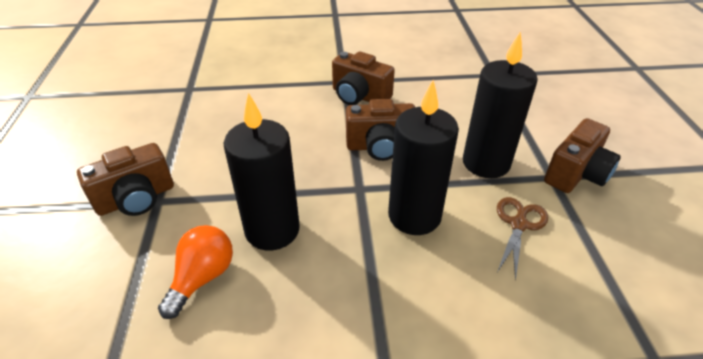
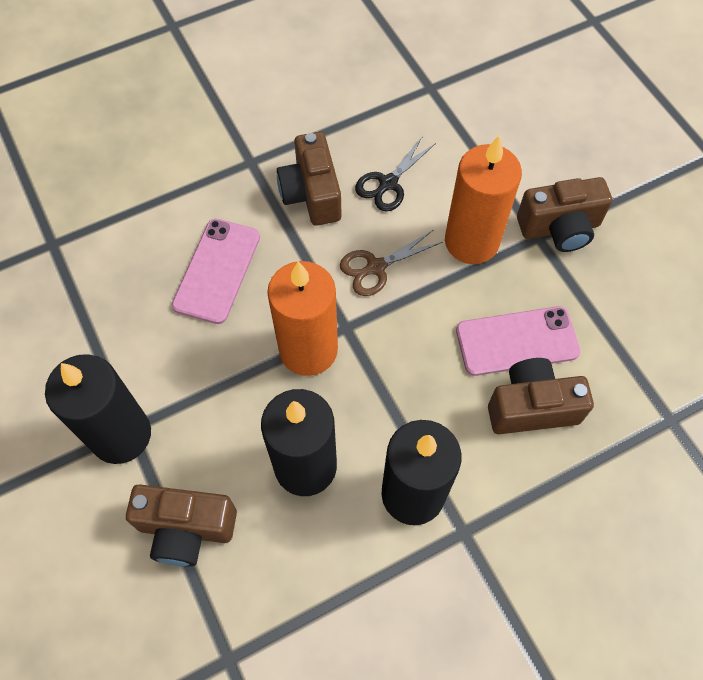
black scissors: 0 -> 1
orange candle: 0 -> 2
orange light bulb: 1 -> 0
pink phone: 0 -> 2

